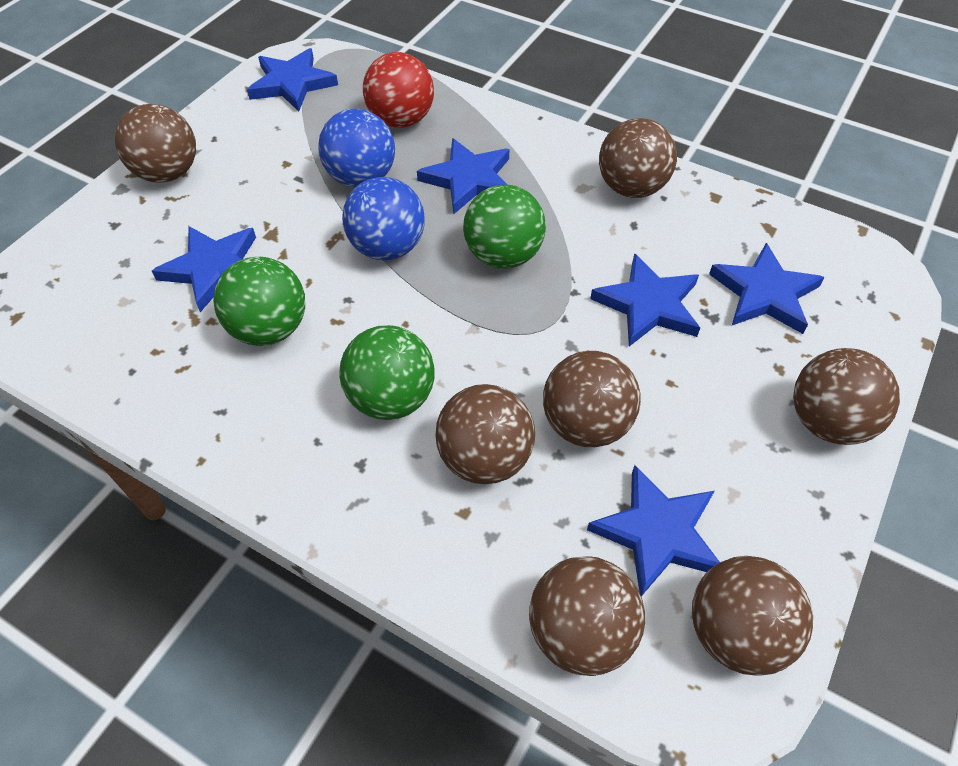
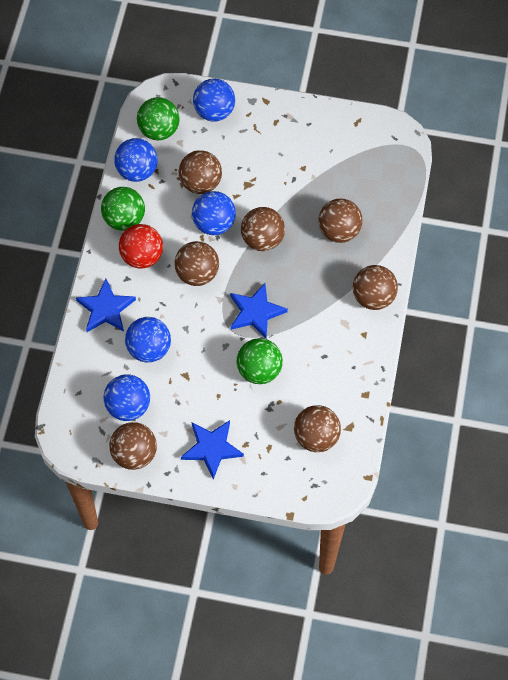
blue ball: 2 -> 5
blue star: 6 -> 3

